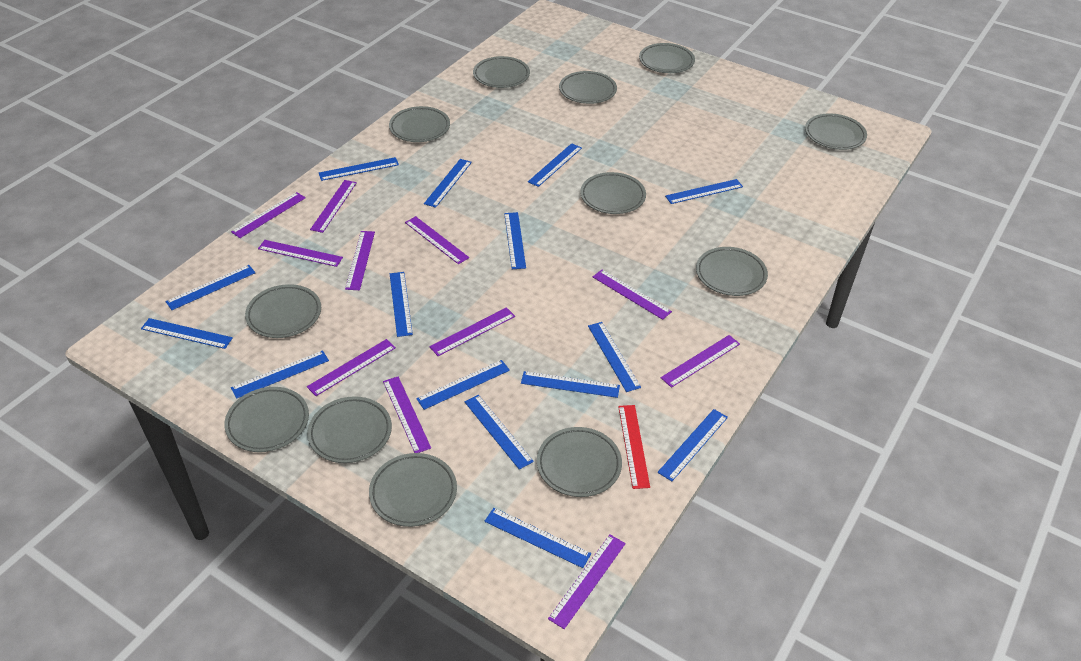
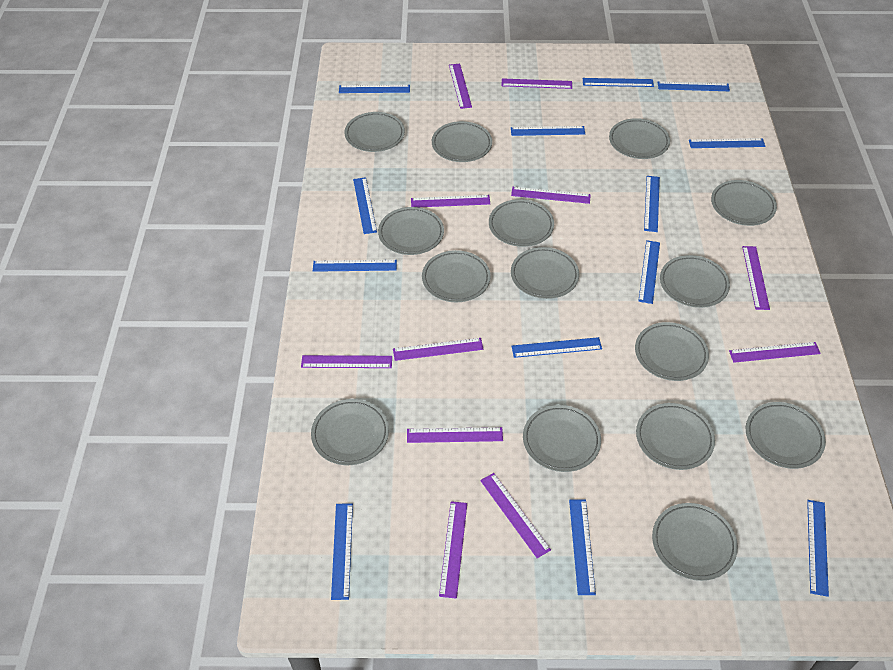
blue ruler: 15 -> 13
grey plate: 12 -> 15
red ruler: 1 -> 0

